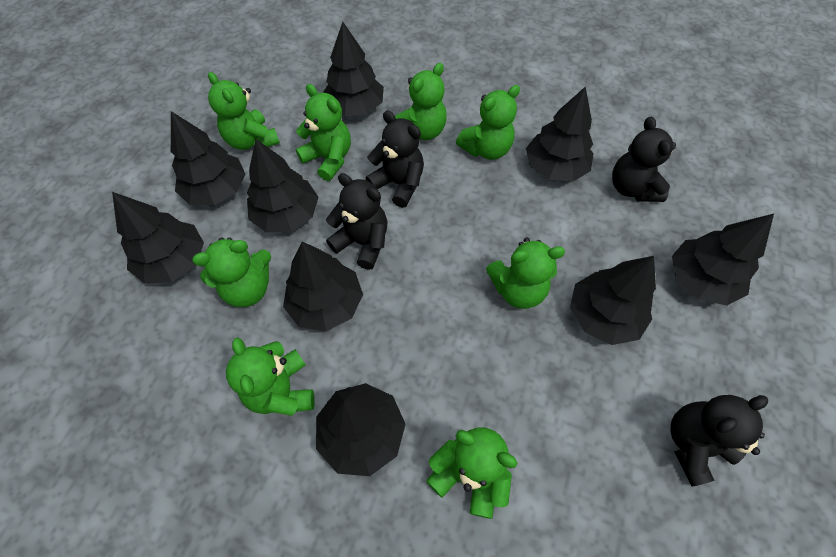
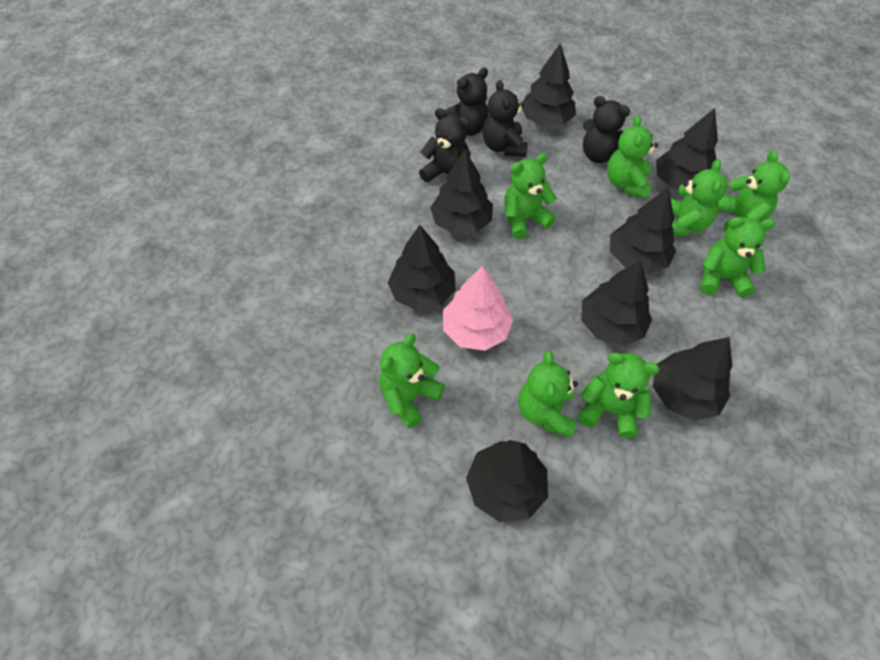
black tree: 9 -> 8
pink tree: 0 -> 1

